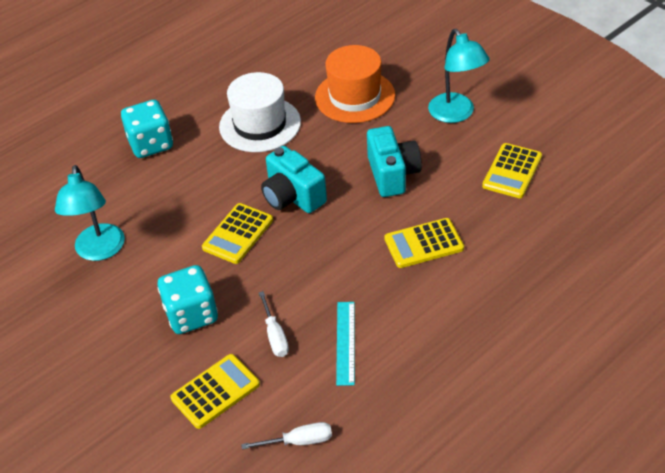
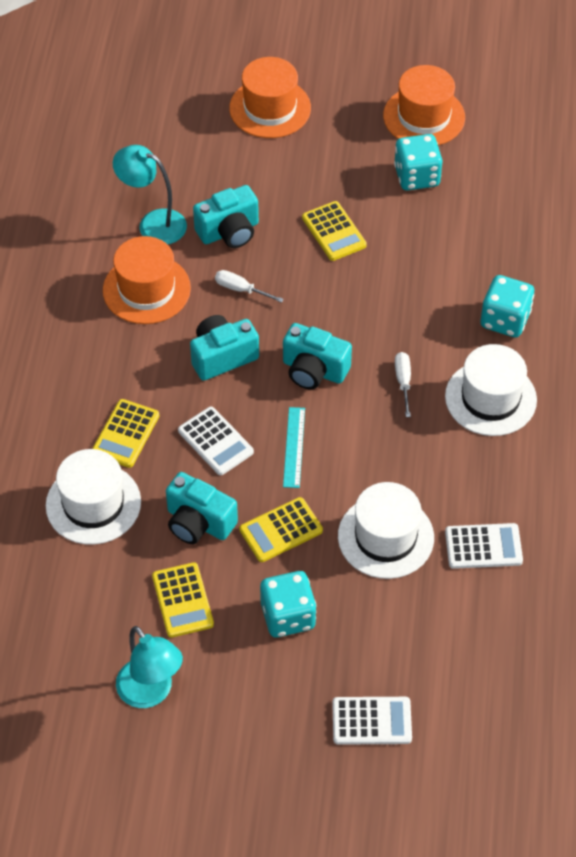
orange hat: 1 -> 3
turquoise camera: 2 -> 4
turquoise dice: 2 -> 3
white calculator: 0 -> 3
white hat: 1 -> 3

